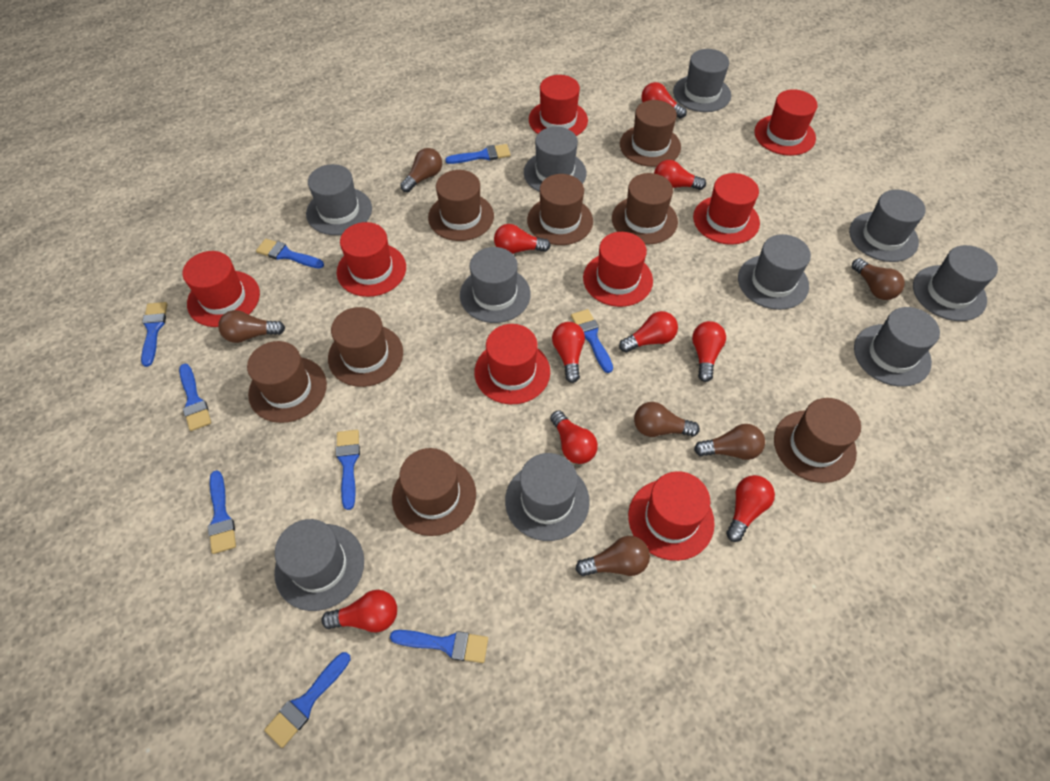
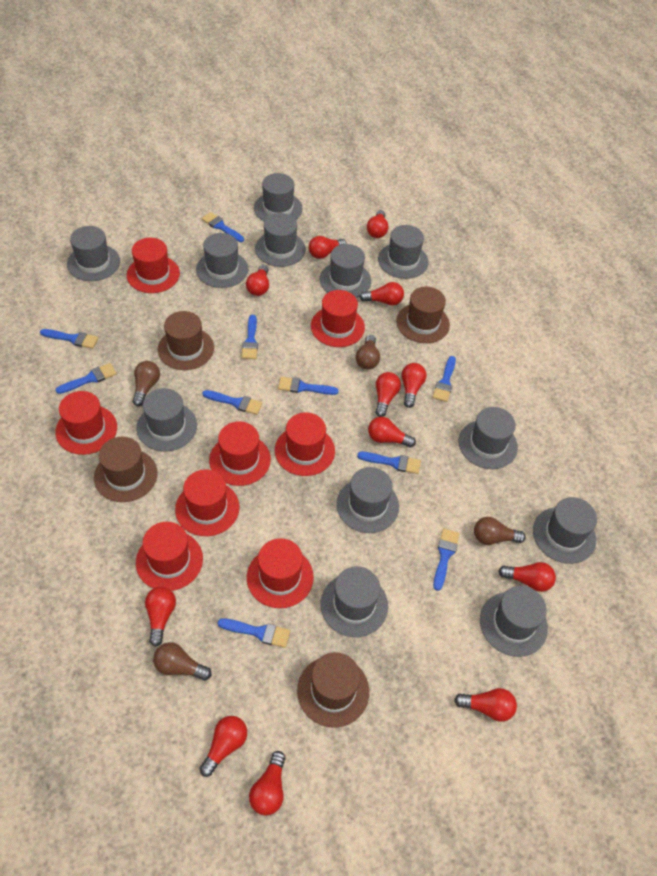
blue brush: 9 -> 10
brown hat: 8 -> 4
brown light bulb: 6 -> 4
grey hat: 10 -> 12
red light bulb: 9 -> 12

